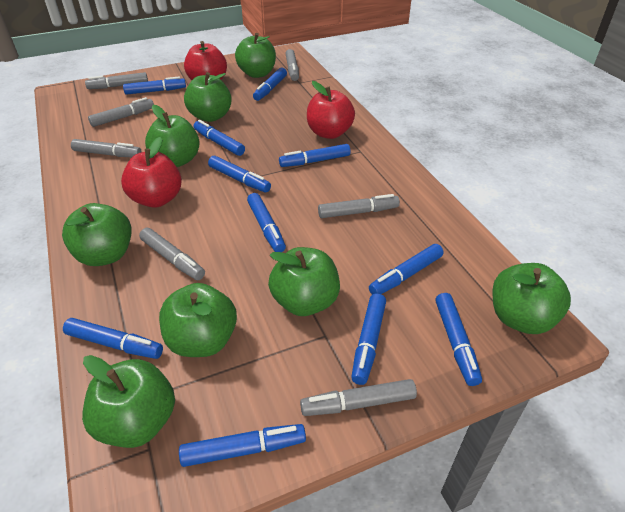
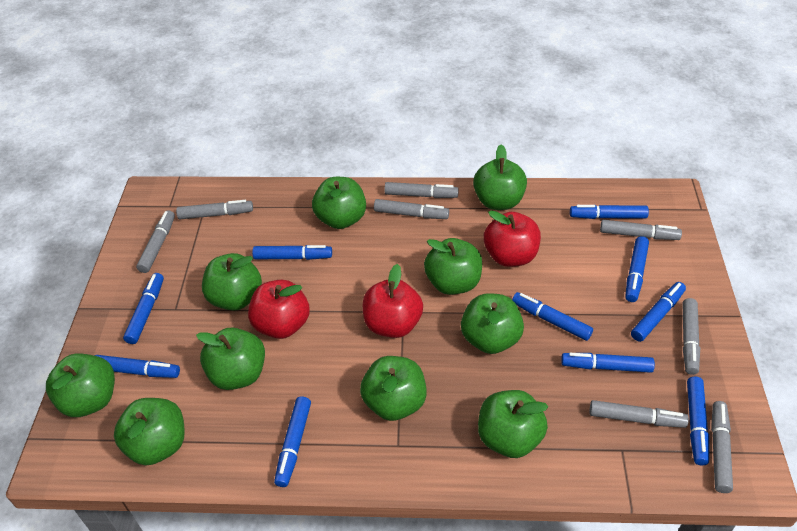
blue marker: 11 -> 10
green apple: 8 -> 10
grey marker: 7 -> 8

